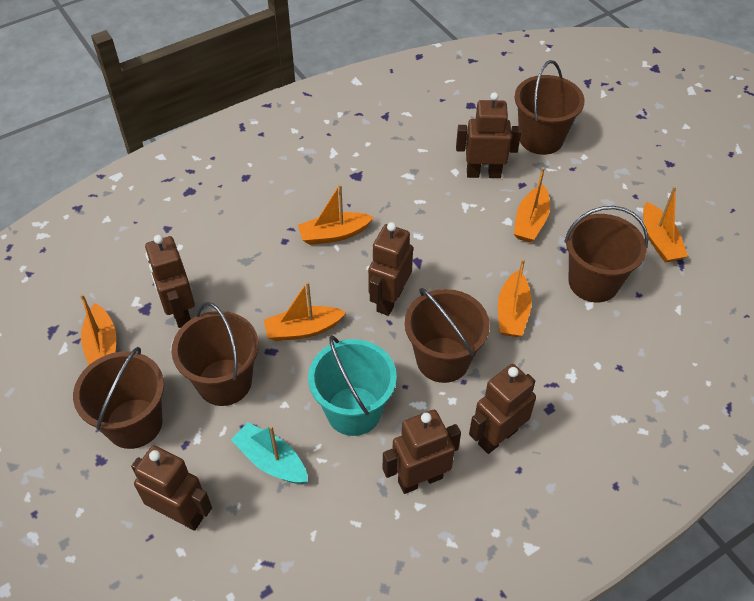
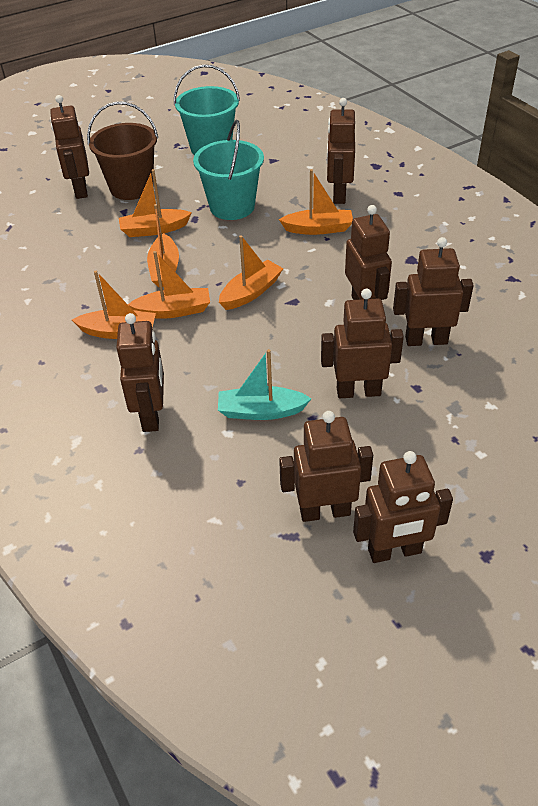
brown bucket: 5 -> 1
brown robot: 6 -> 8
turquoise bucket: 1 -> 2

